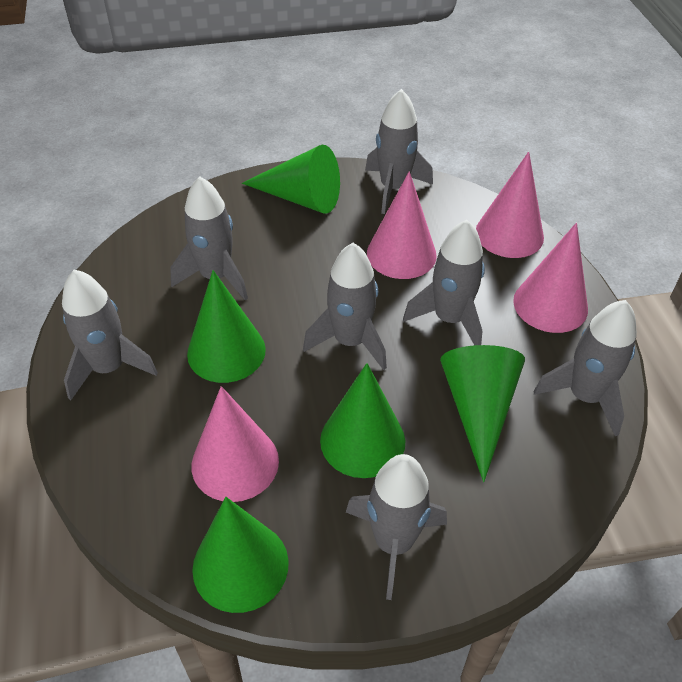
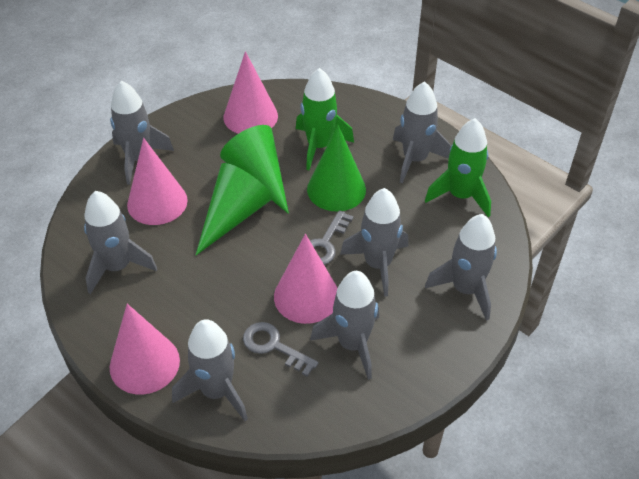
green cone: 5 -> 3
green rocket: 0 -> 2
grey key: 0 -> 2

